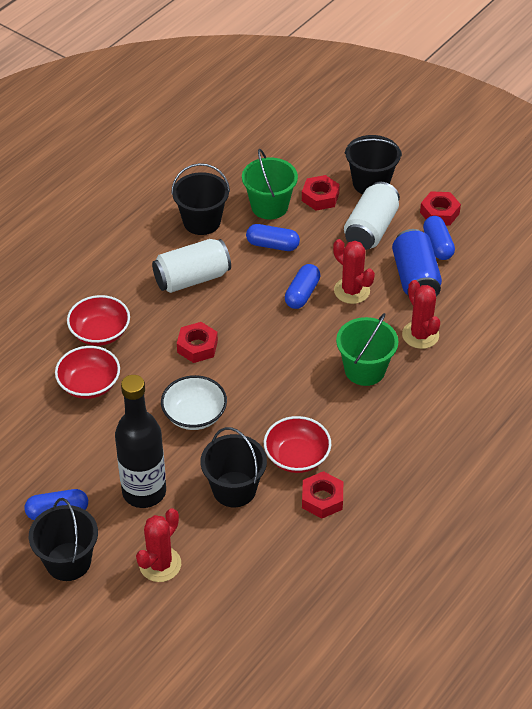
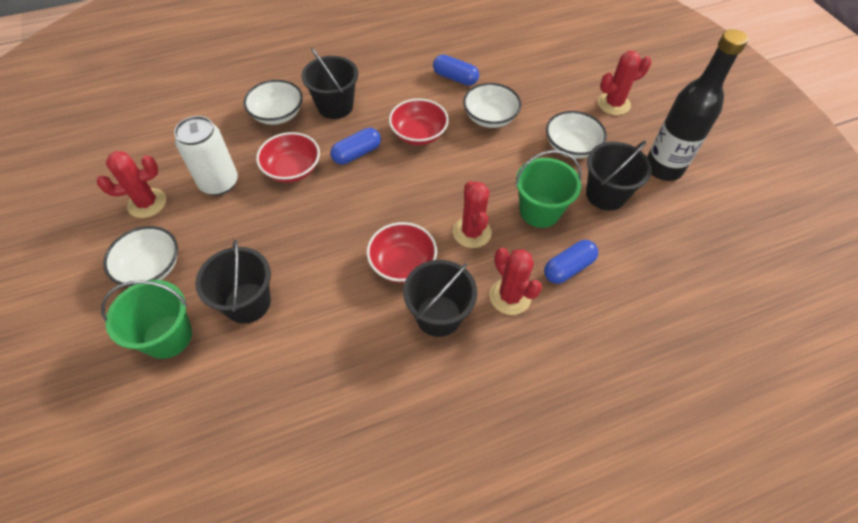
blue can: 1 -> 0
blue capsule: 4 -> 3
red cactus: 3 -> 4
red nut: 4 -> 0
white bowl: 1 -> 4
white can: 2 -> 1

